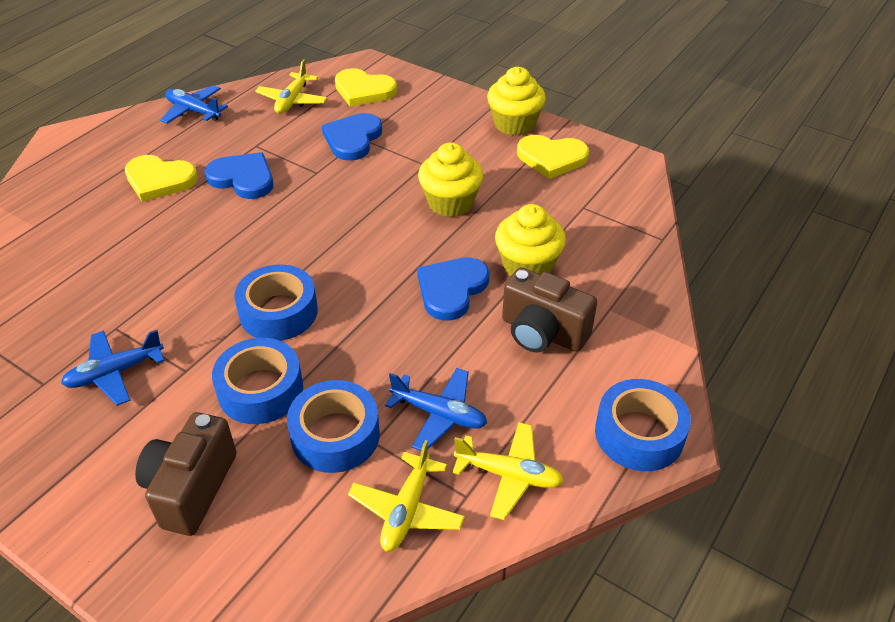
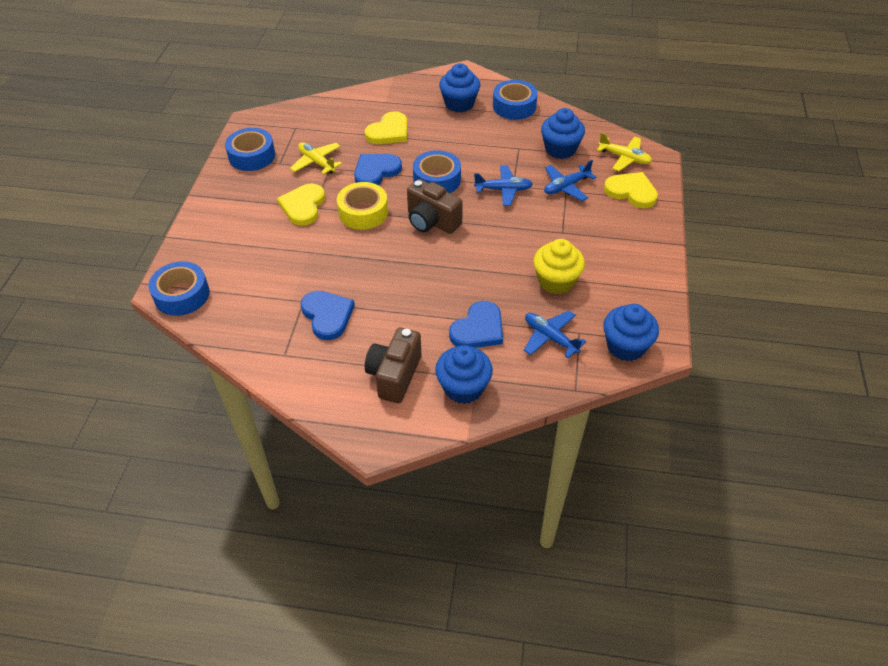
blue cupcake: 0 -> 4
yellow cupcake: 3 -> 1
yellow plane: 3 -> 2
yellow tape: 0 -> 1

